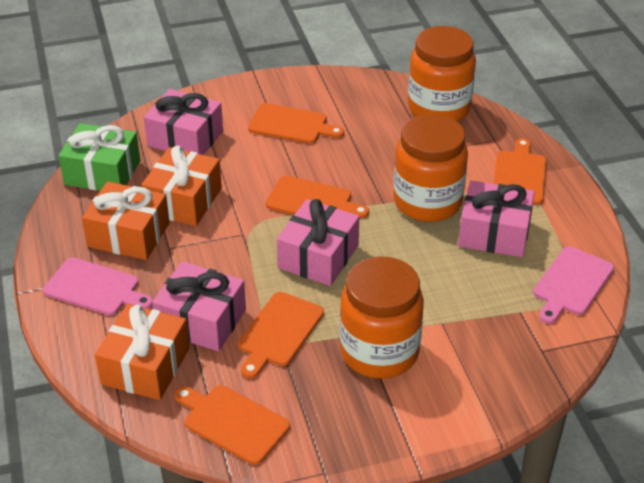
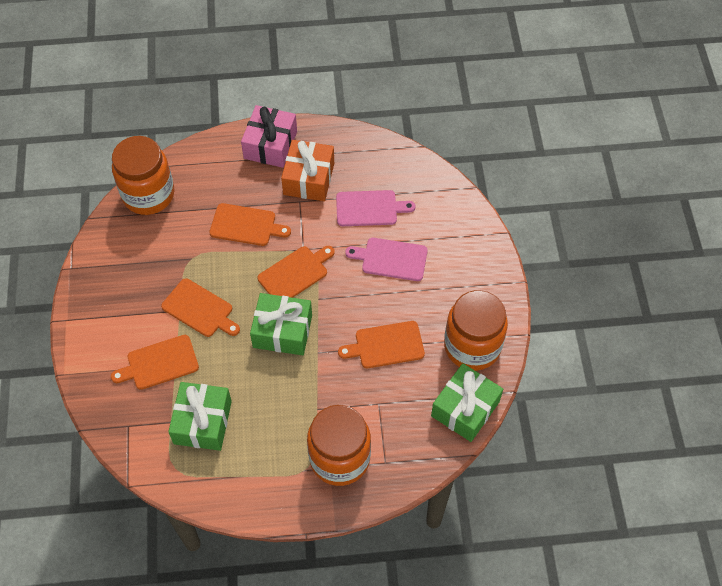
green gift: 1 -> 3
orange gift: 3 -> 1
pink gift: 4 -> 1

